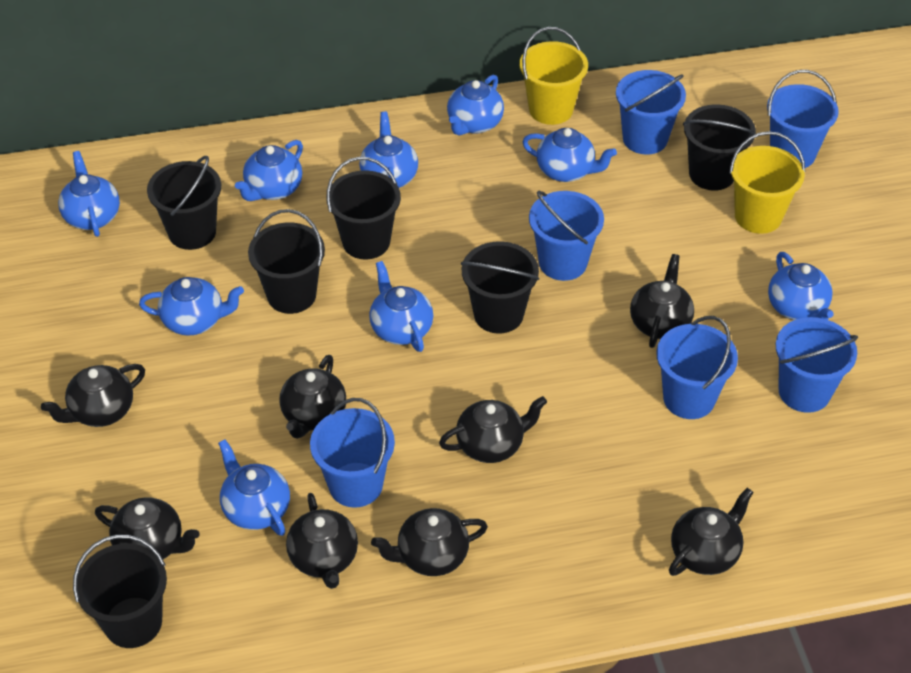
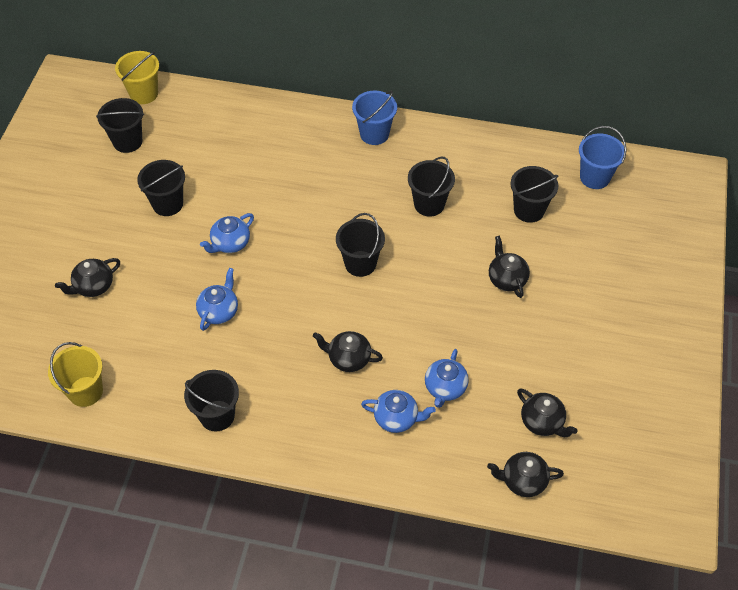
black teapot: 8 -> 5
blue bucket: 6 -> 2
blue teapot: 9 -> 4

